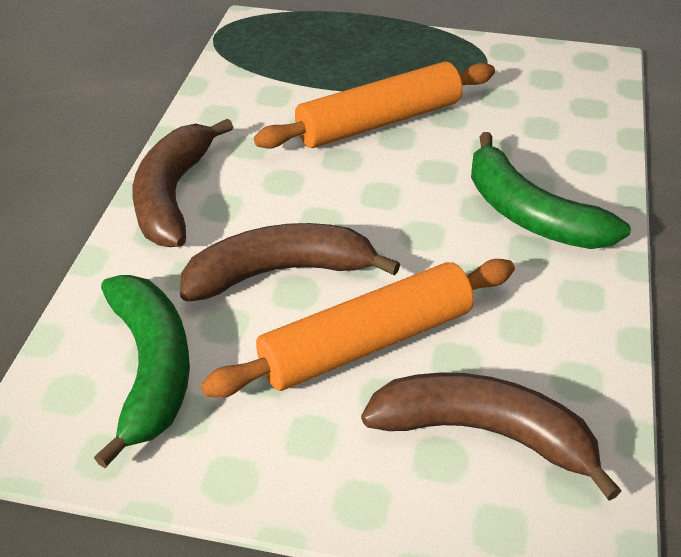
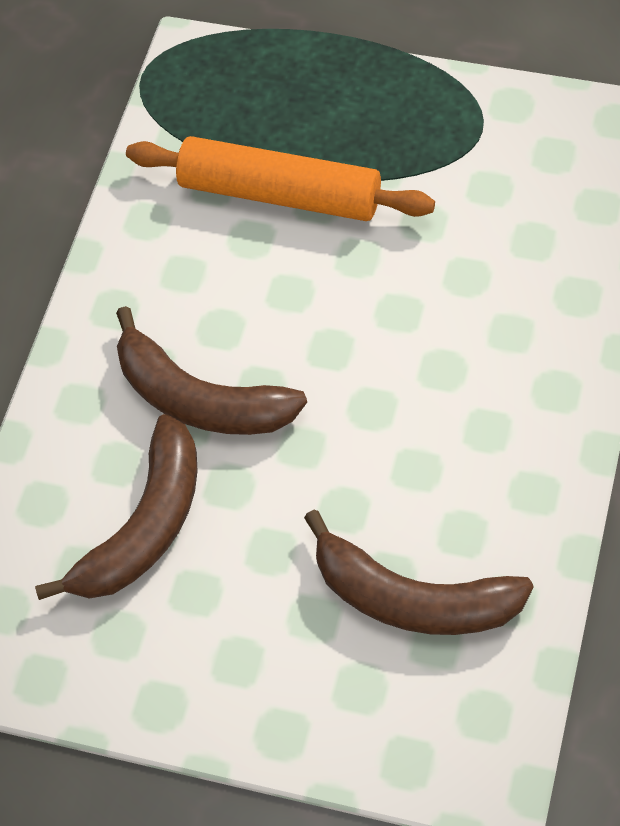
green banana: 2 -> 0
orange rolling pin: 2 -> 1

